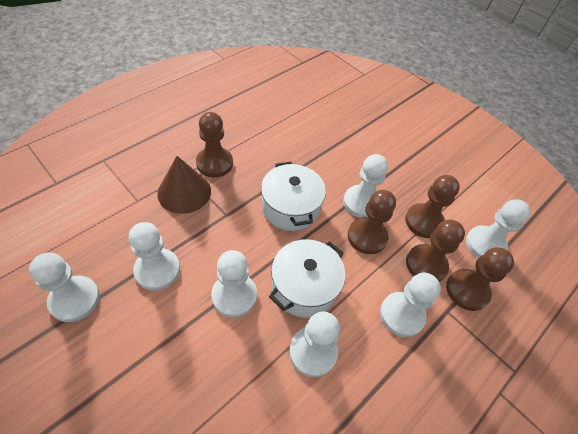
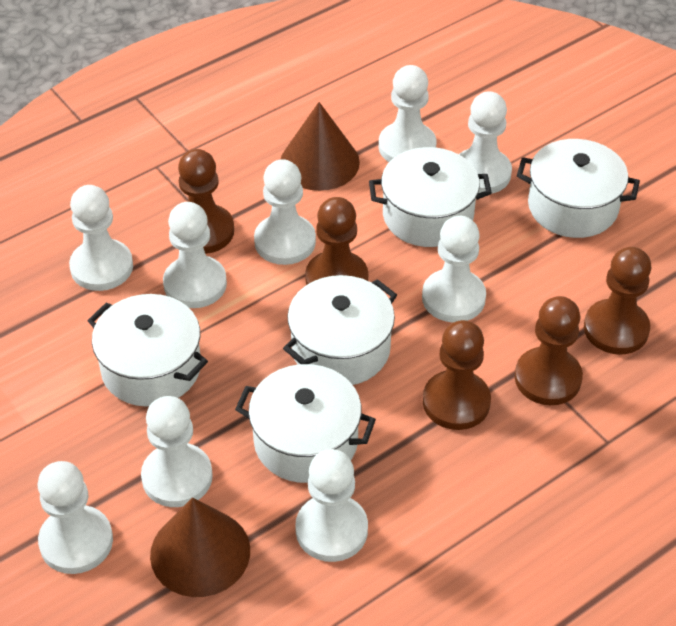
brown cone: 1 -> 2
white pawn: 7 -> 9
white pot: 2 -> 5

